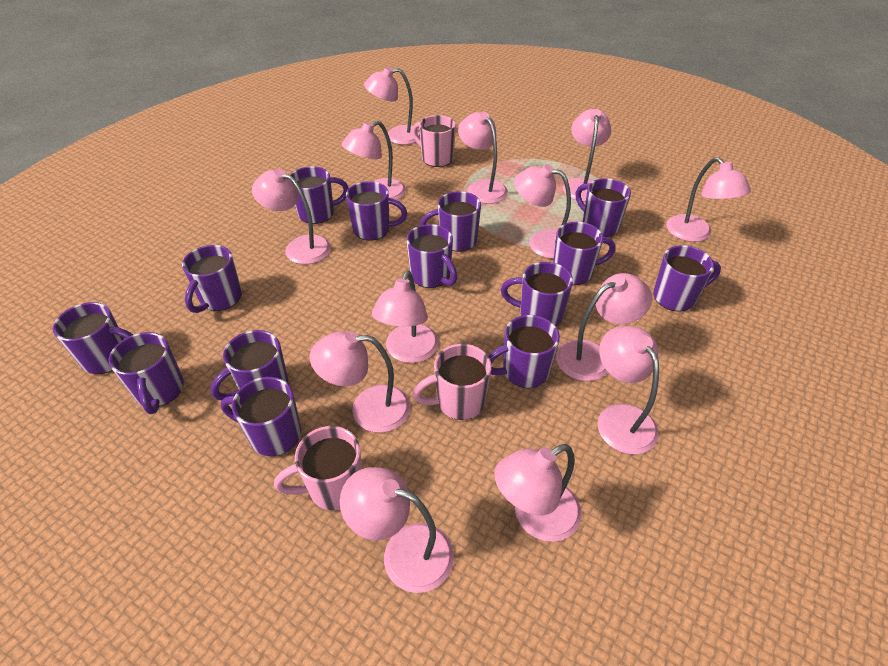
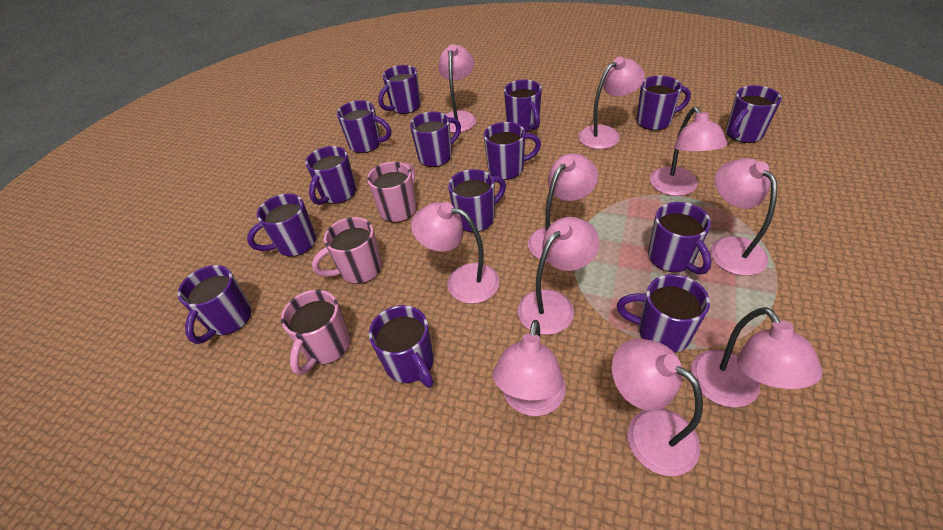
pink lamp: 13 -> 10

